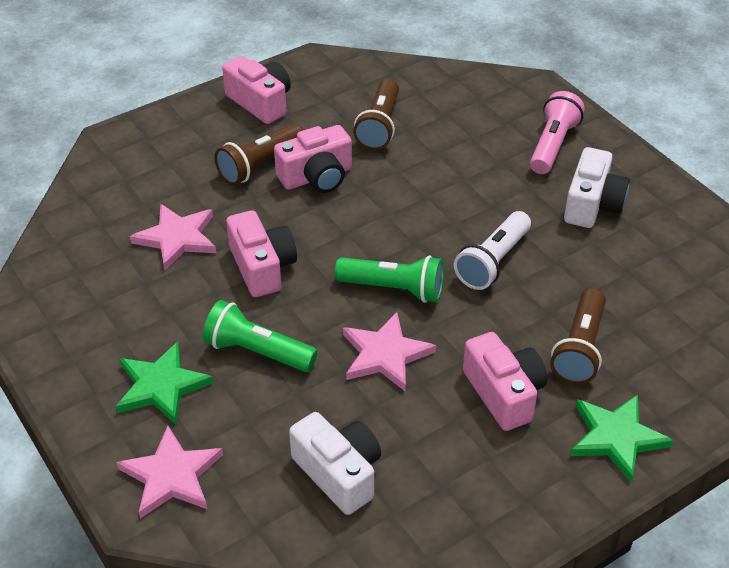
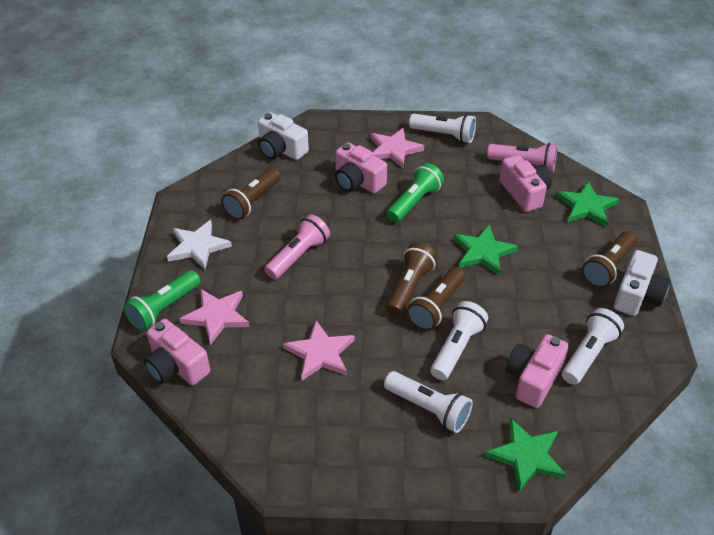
brown flashlight: 3 -> 4
green star: 2 -> 3
pink flashlight: 1 -> 2
white flashlight: 1 -> 4
white star: 0 -> 1

